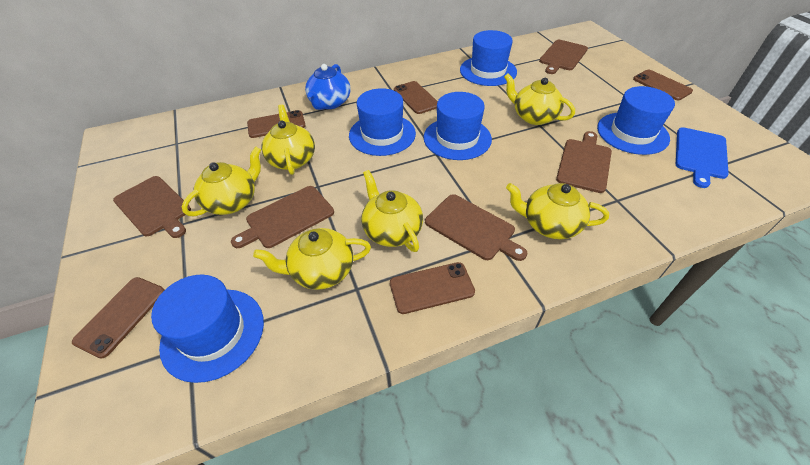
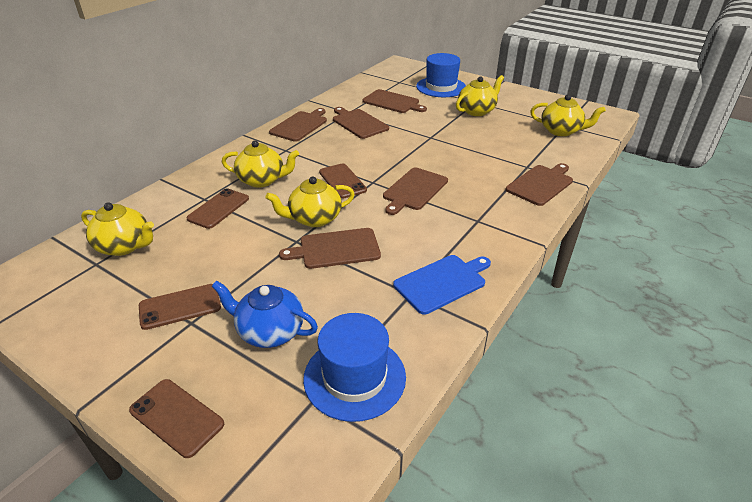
blue hat: 5 -> 2
brown cutting board: 5 -> 6
brown phone: 5 -> 4
yellow teapot: 6 -> 5

